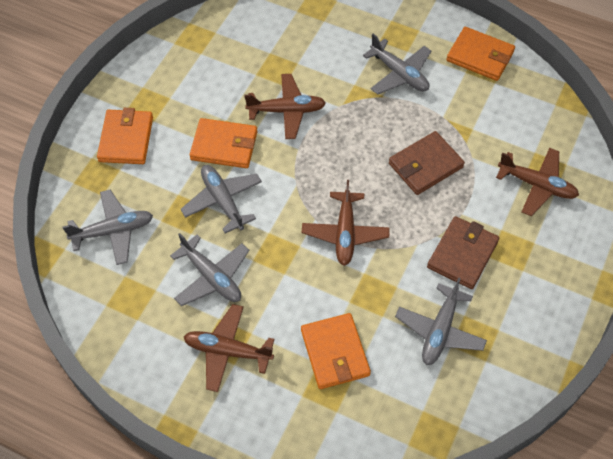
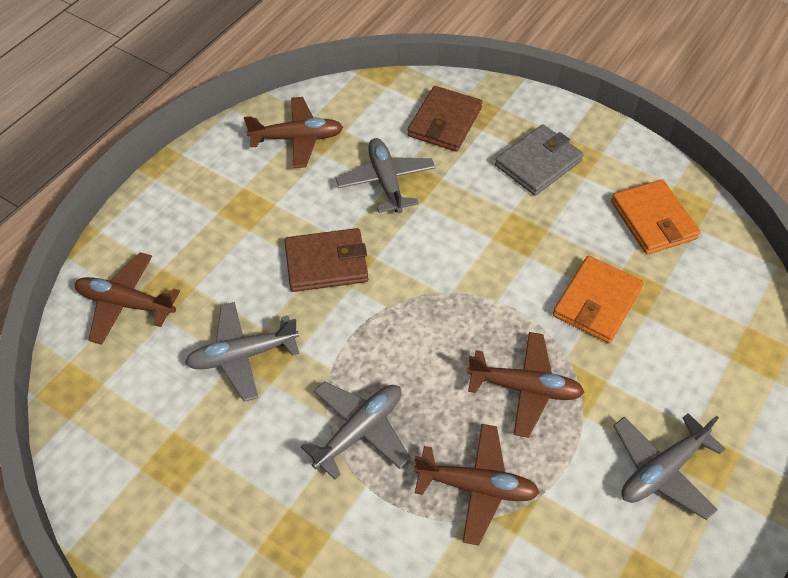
grey plane: 5 -> 4
grey wallet: 0 -> 1
orange wallet: 4 -> 2

